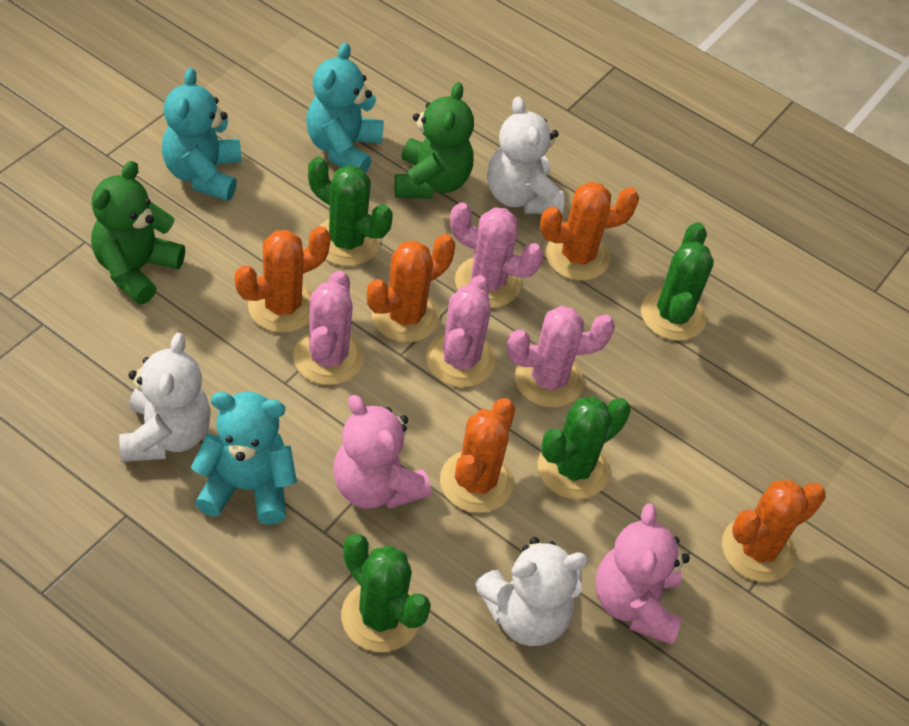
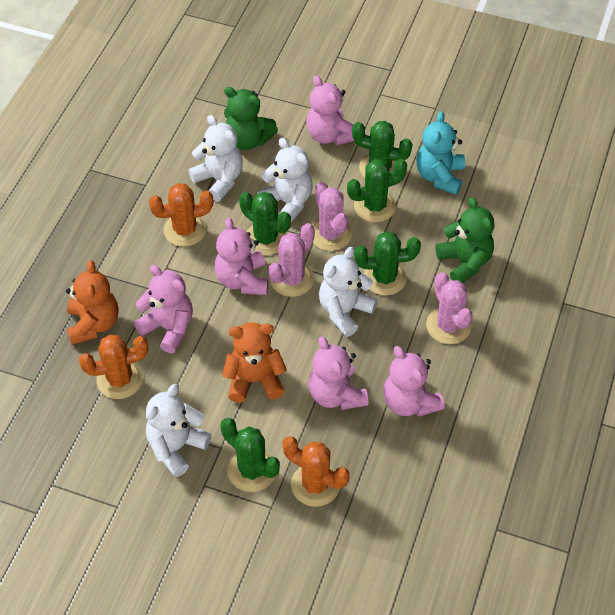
green cactus: 4 -> 5
orange cactus: 5 -> 3
orange teddy bear: 0 -> 2
pink cactus: 4 -> 3
pink teddy bear: 2 -> 5
turquoise teddy bear: 3 -> 1
white teddy bear: 3 -> 4

